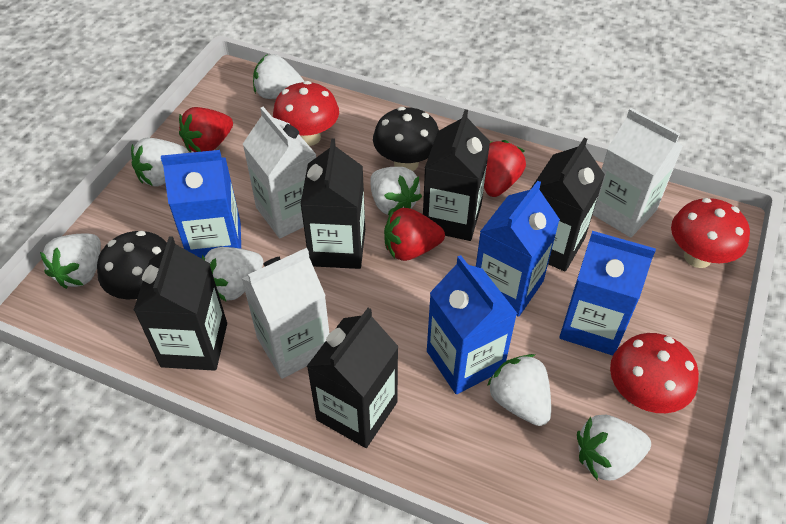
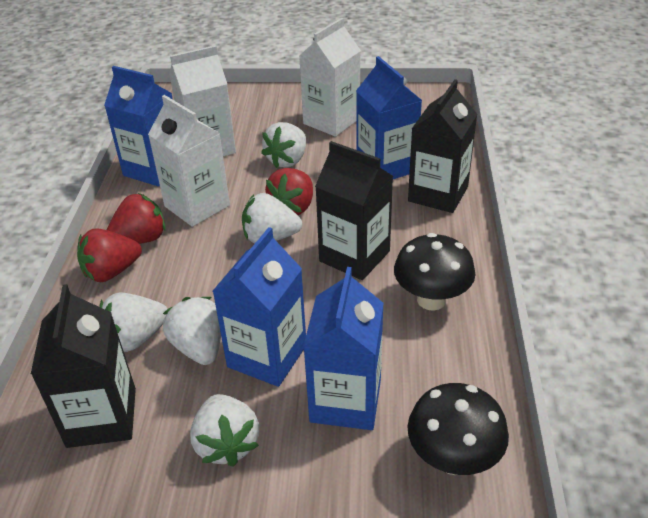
black carton: 5 -> 3
red mushroom: 3 -> 0
white strawberry: 7 -> 5

